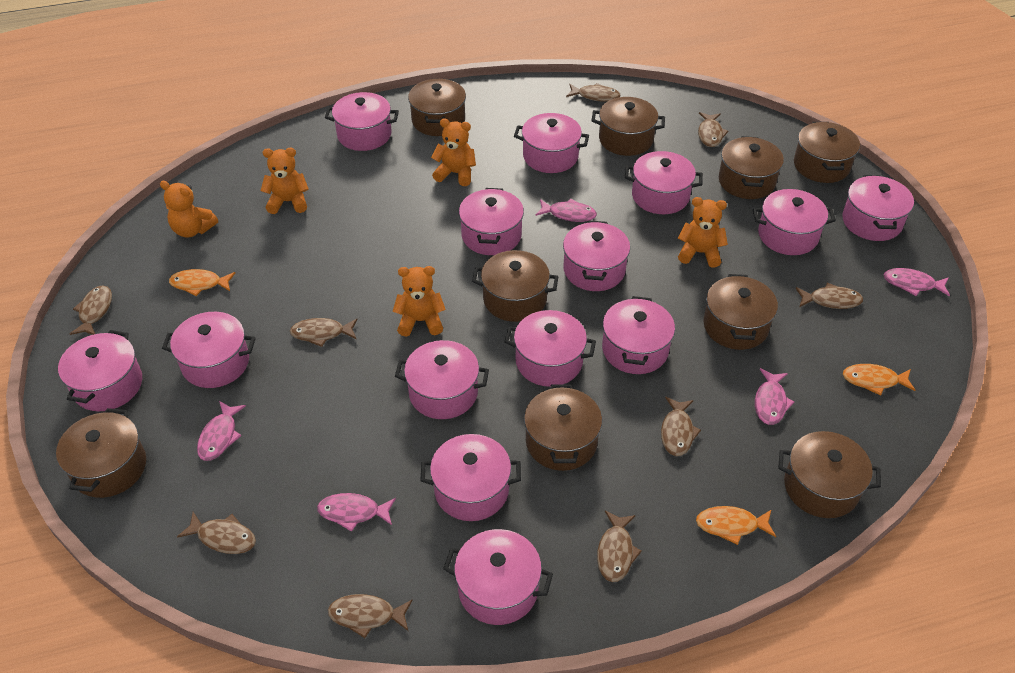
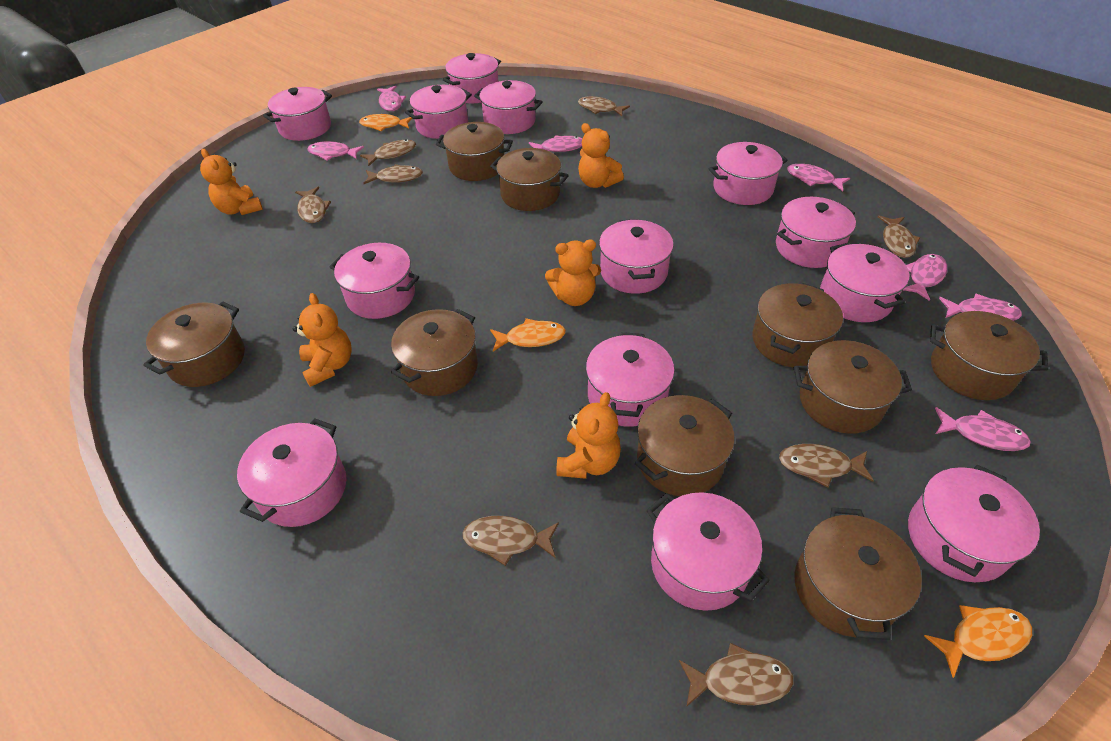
brown fish: 9 -> 8
pink fish: 5 -> 7
pink pot: 14 -> 13

